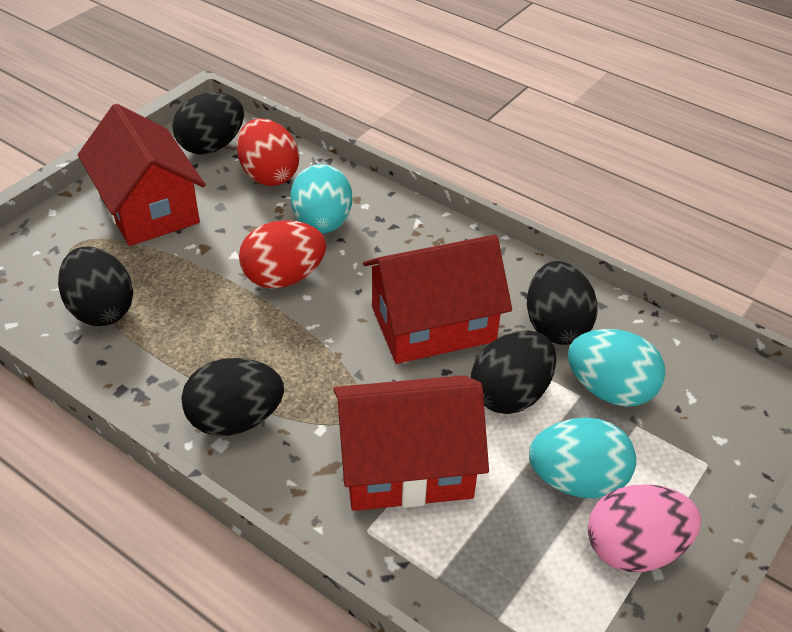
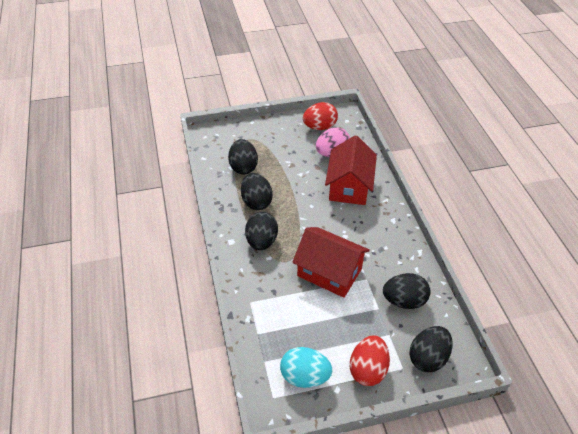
red house: 3 -> 2
turquoise egg: 3 -> 1

